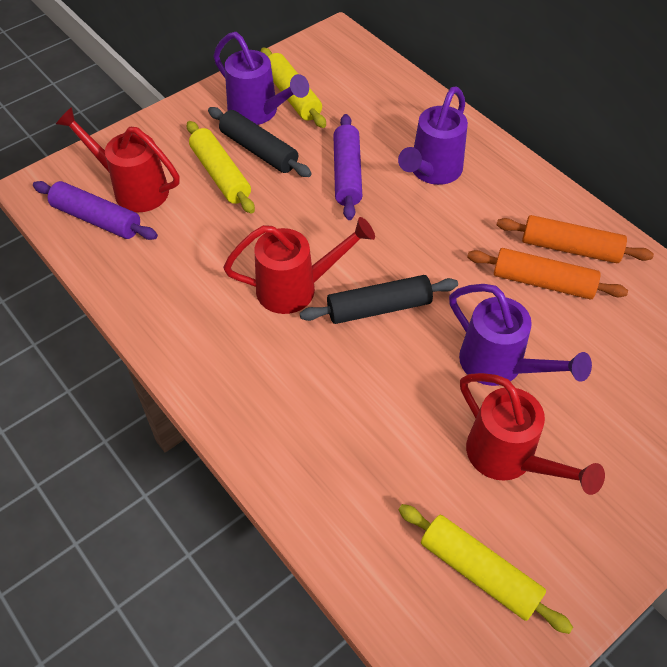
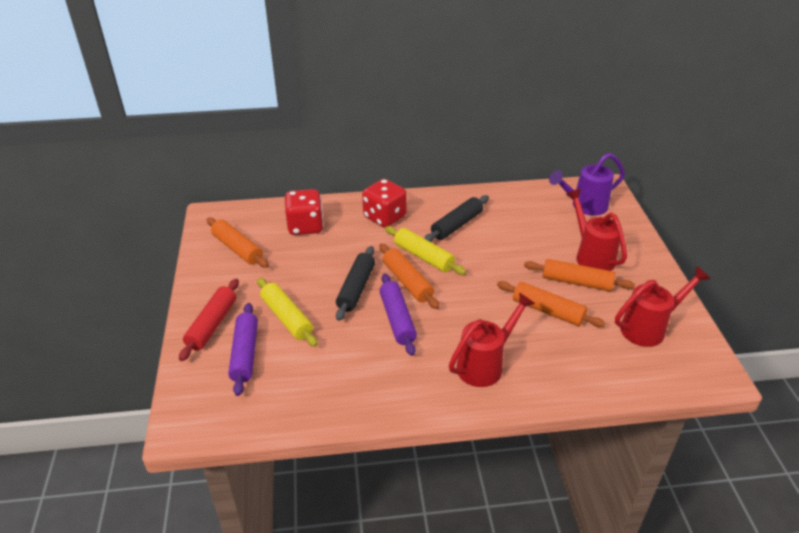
orange rolling pin: 2 -> 4
purple watering can: 3 -> 1
red dice: 0 -> 2
red rolling pin: 0 -> 1
yellow rolling pin: 3 -> 2

